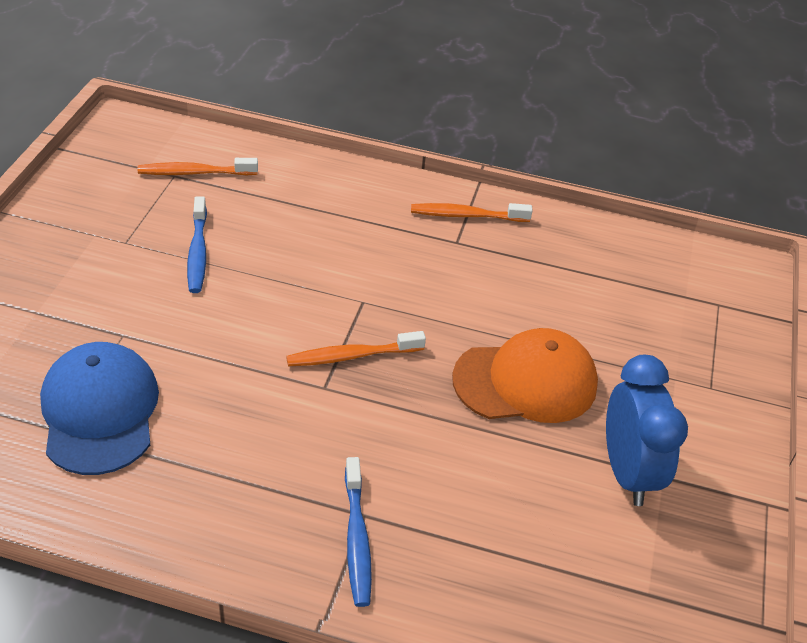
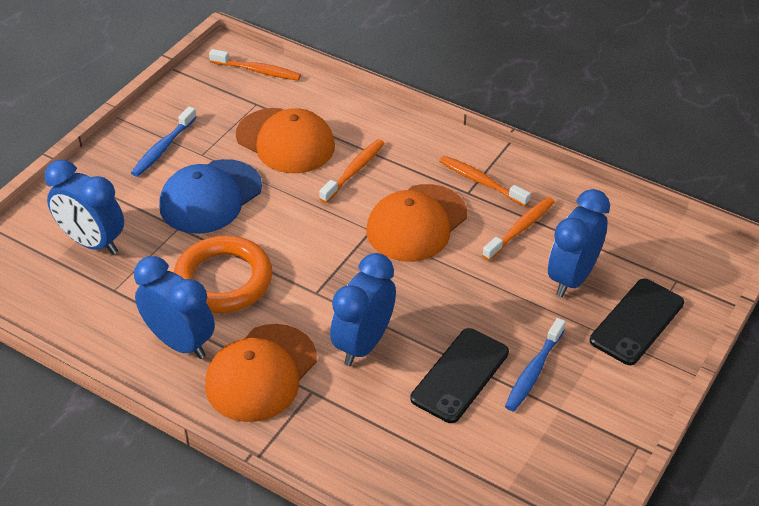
black phone: 0 -> 2
blue clock: 1 -> 4
orange cap: 1 -> 3
orange ring: 0 -> 1
orange toothbrush: 3 -> 4

